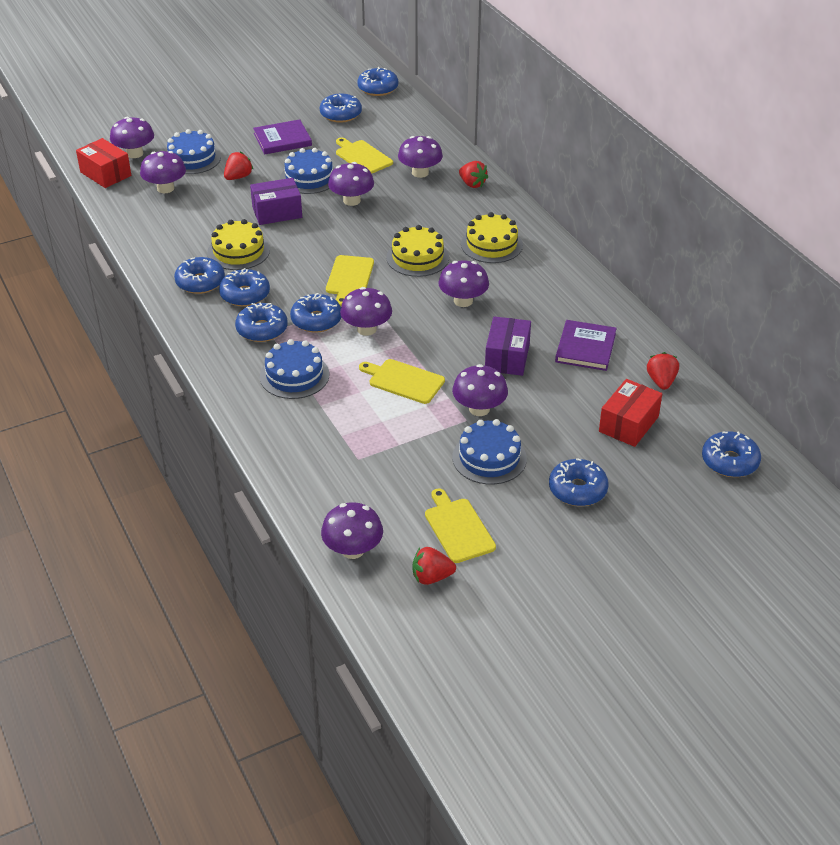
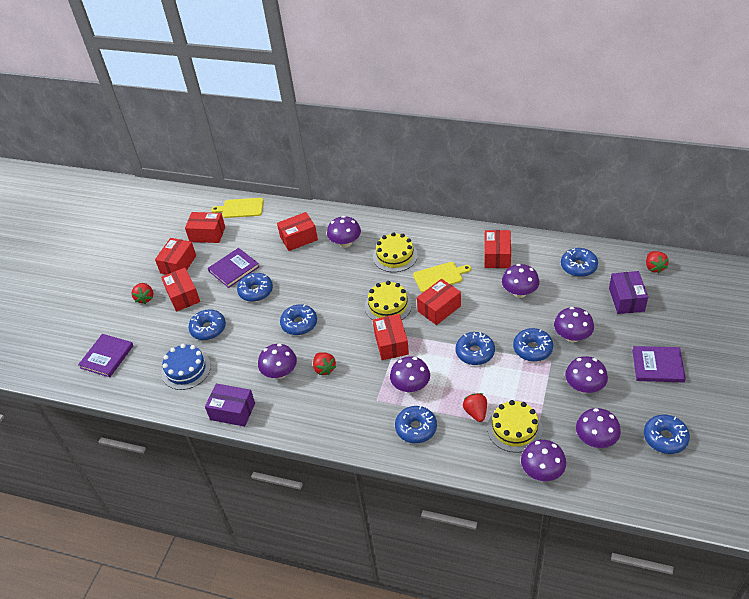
blue cake: 4 -> 1
purple book: 2 -> 3
red box: 2 -> 7
yellow cutting board: 4 -> 2

